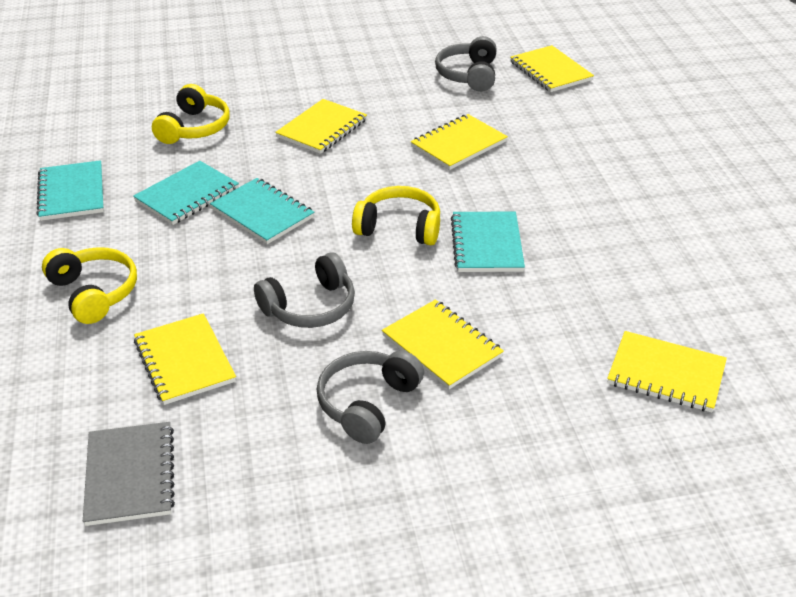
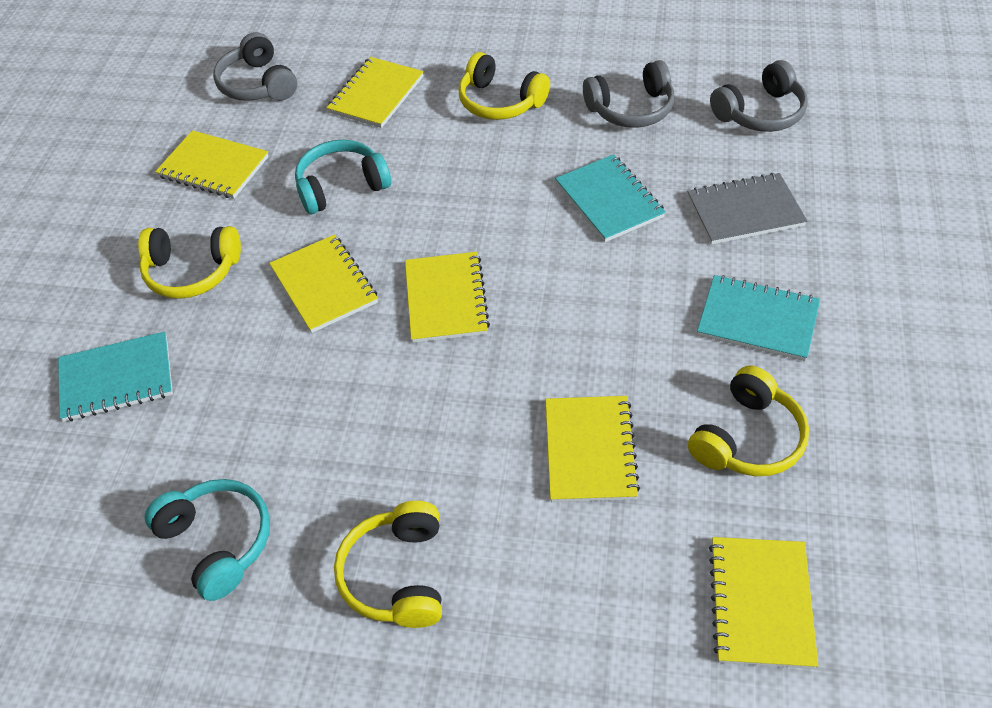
turquoise headphones: 0 -> 2
turquoise notebook: 4 -> 3
yellow headphones: 3 -> 4

